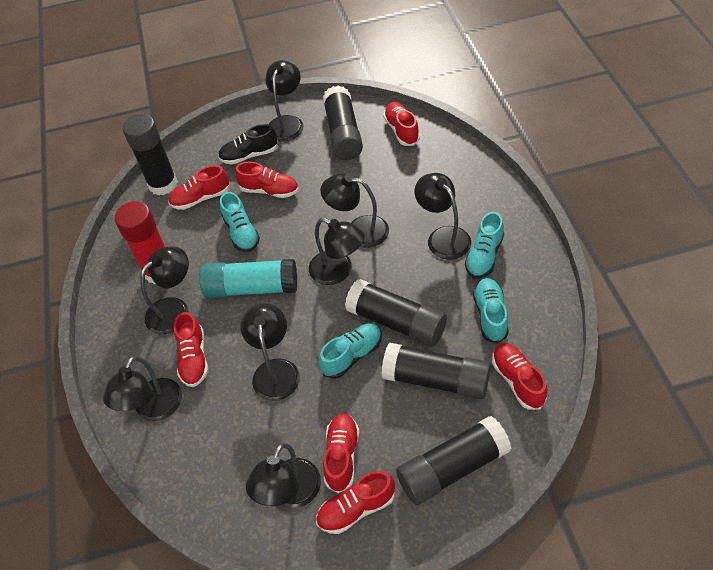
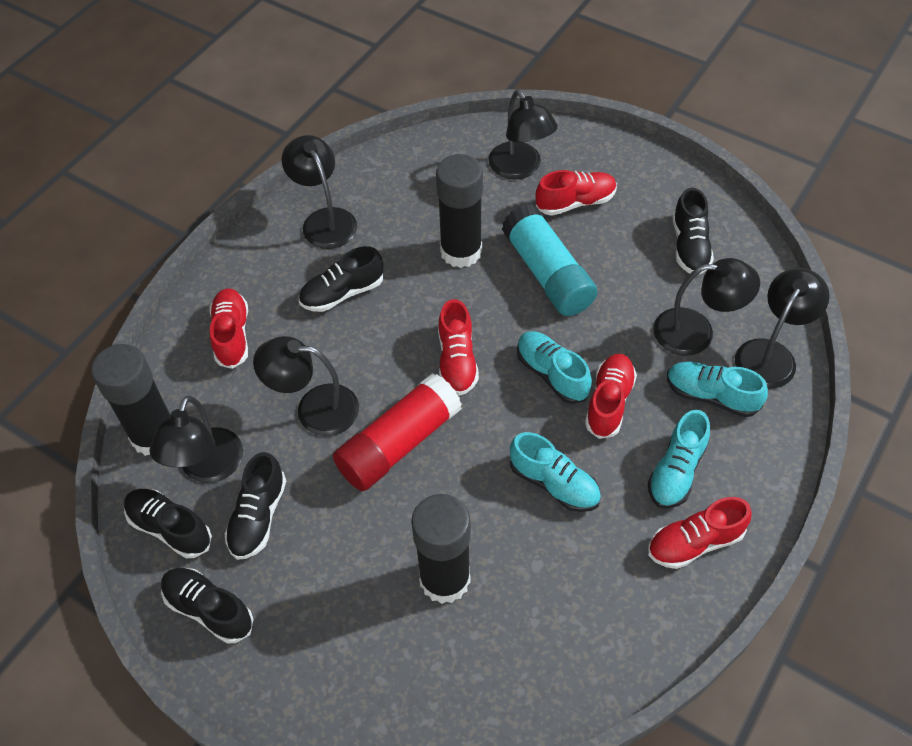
black glue stick: 5 -> 3
black lamp: 8 -> 6
black shoe: 1 -> 5
red shoe: 7 -> 5

